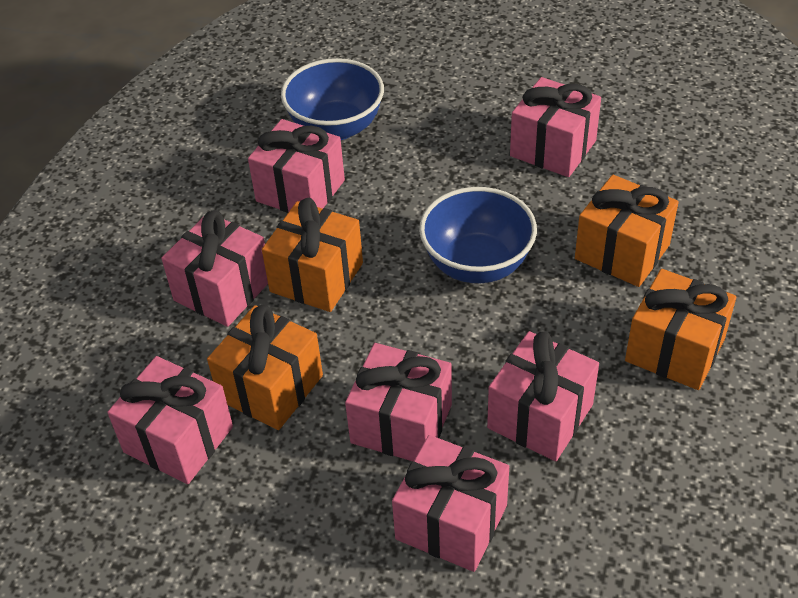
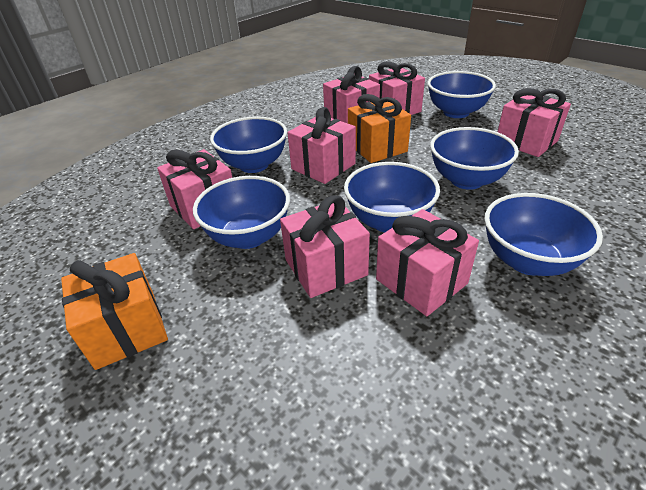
blue bowl: 2 -> 6
orange gift: 4 -> 2

